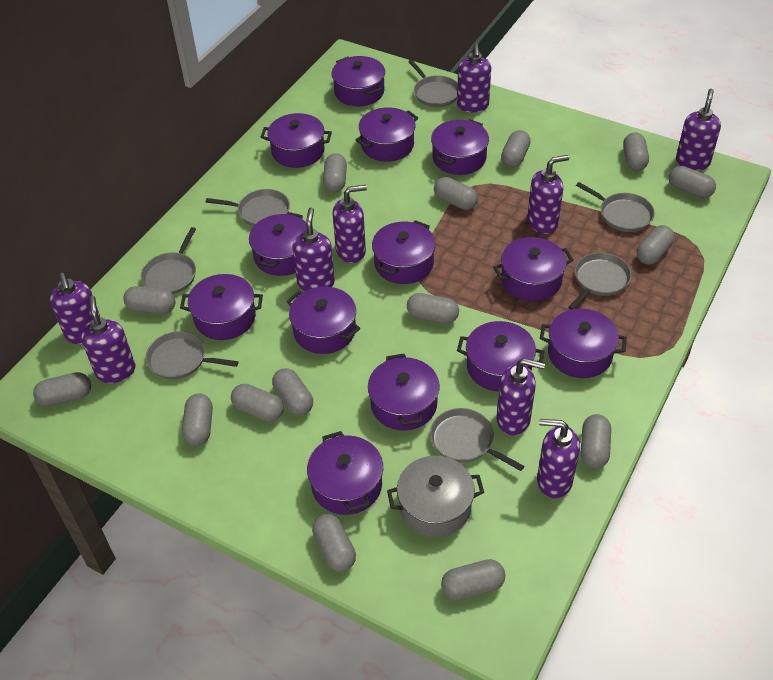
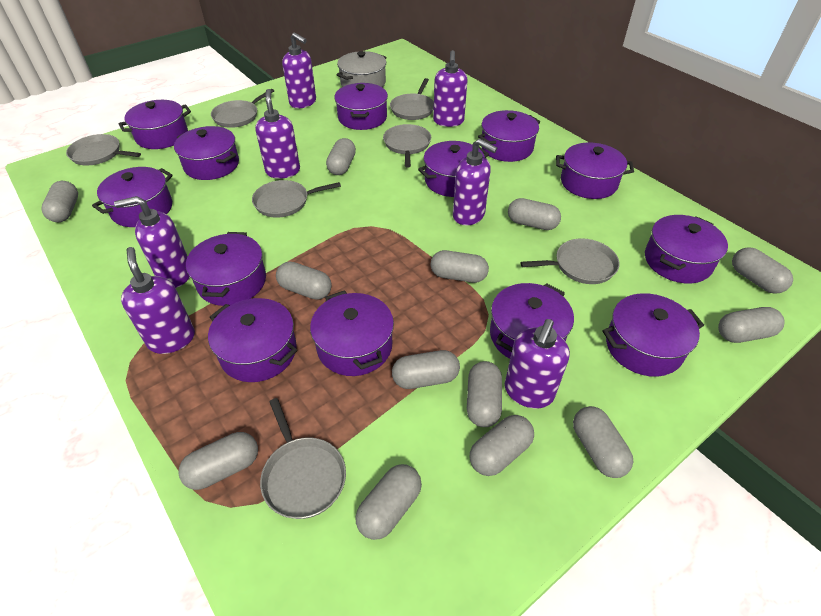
grey capsule: 15 -> 13
purple soap dispenser: 9 -> 7

